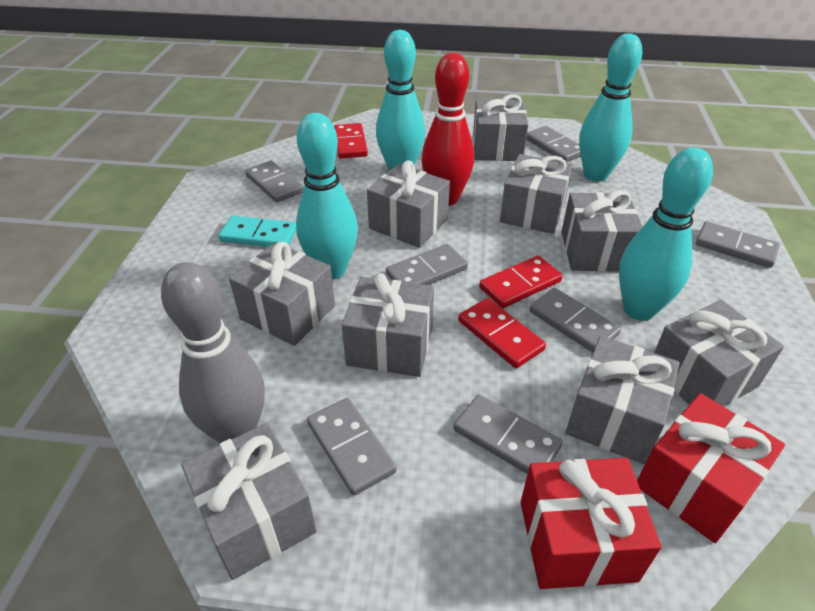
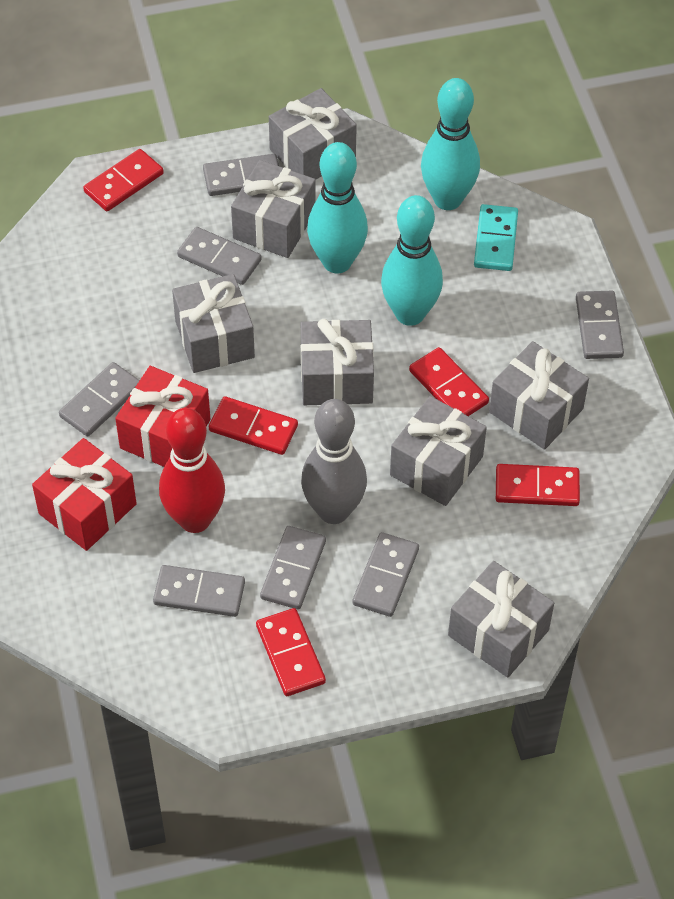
grey gift: 9 -> 7
red domino: 3 -> 5
turquoise bowling pin: 4 -> 3

